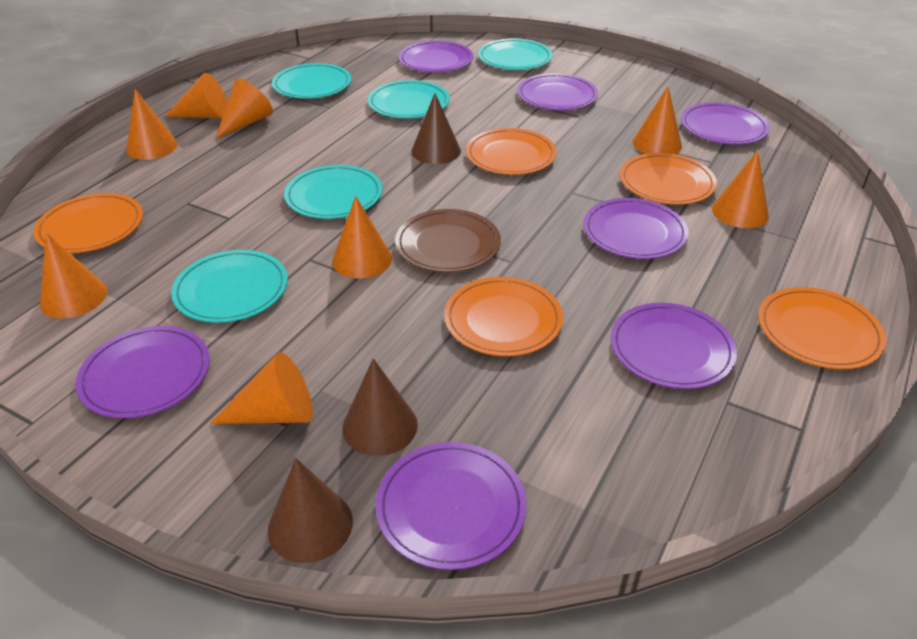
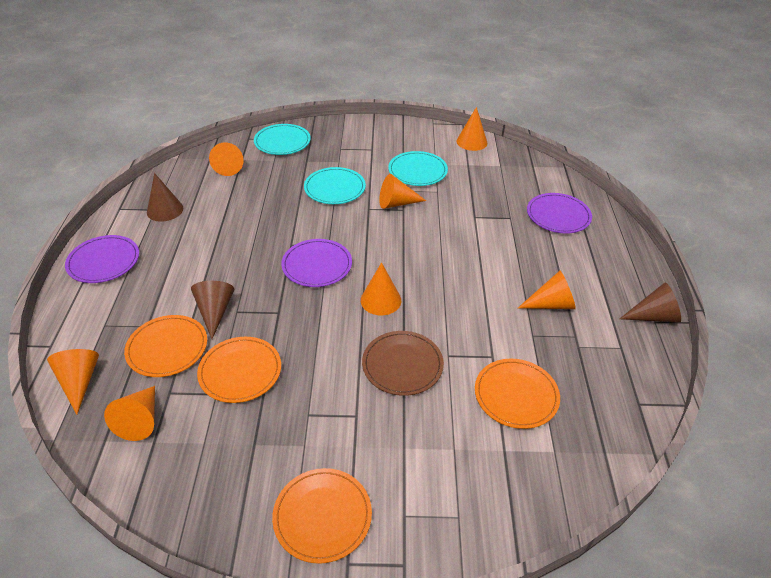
orange cone: 8 -> 7
orange plate: 5 -> 4
purple plate: 7 -> 3
turquoise plate: 5 -> 3

